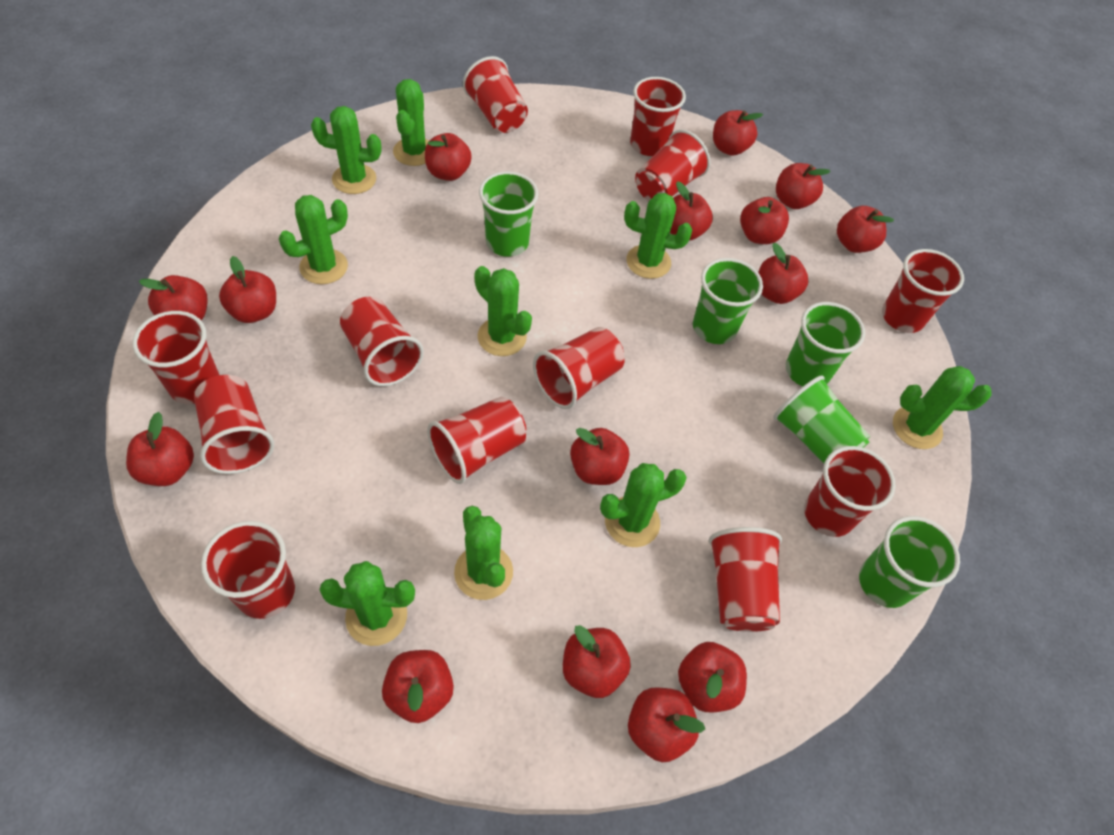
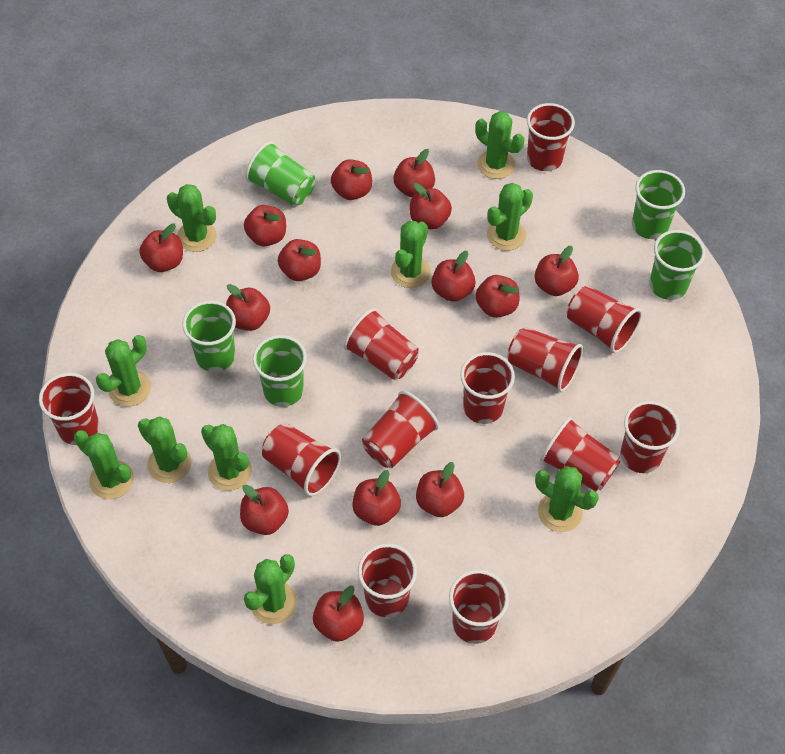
green cactus: 9 -> 10
red apple: 15 -> 14

